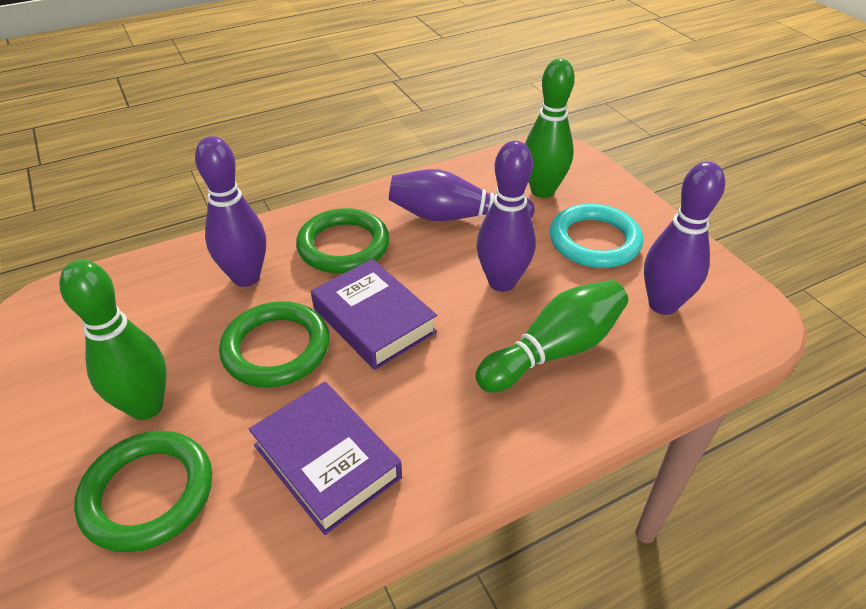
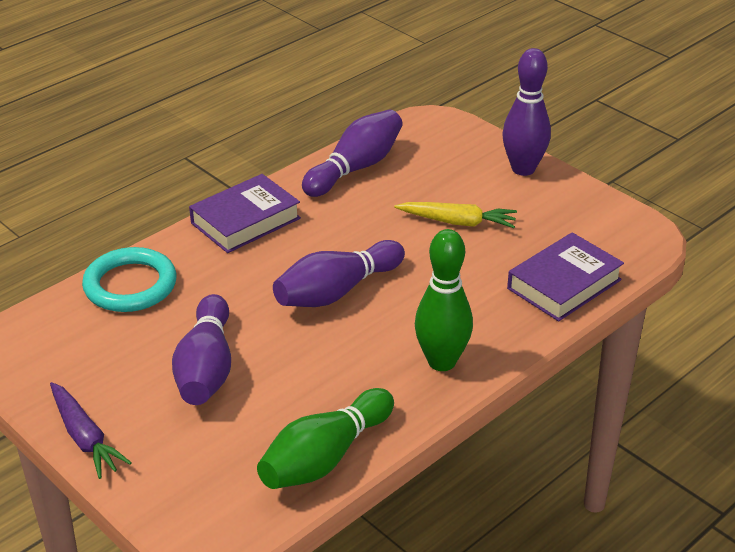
green bowling pin: 3 -> 2
green ring: 3 -> 0
purple carrot: 0 -> 1
yellow carrot: 0 -> 1

